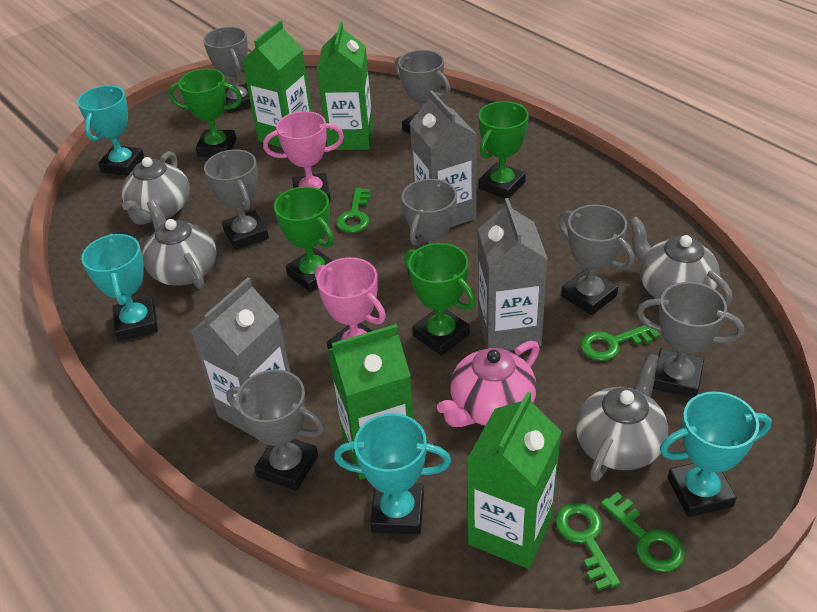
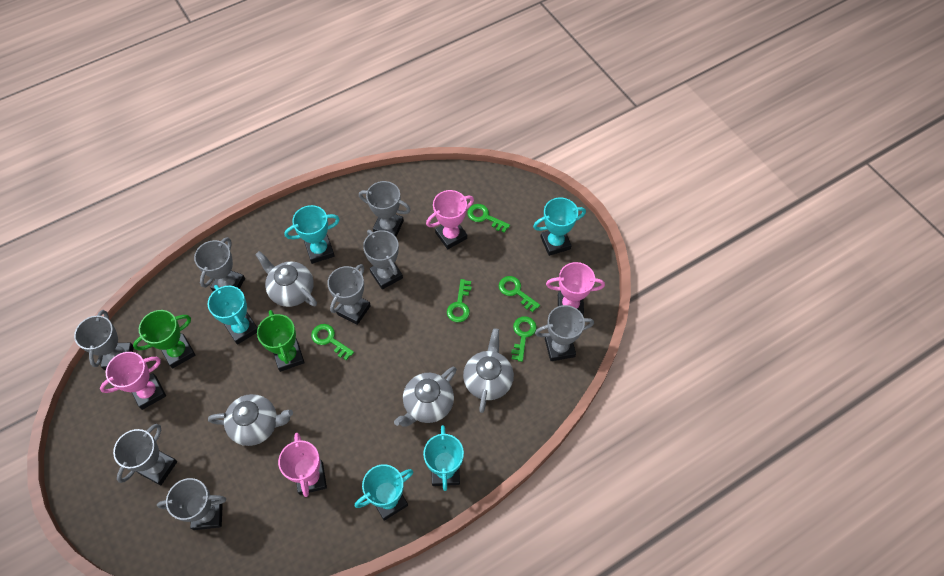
green carton: 4 -> 0
green key: 4 -> 5
green trophy: 4 -> 2
grey carton: 3 -> 0
grey trophy: 7 -> 8
pink teapot: 1 -> 0
pink trophy: 2 -> 4
turquoise trophy: 4 -> 5

